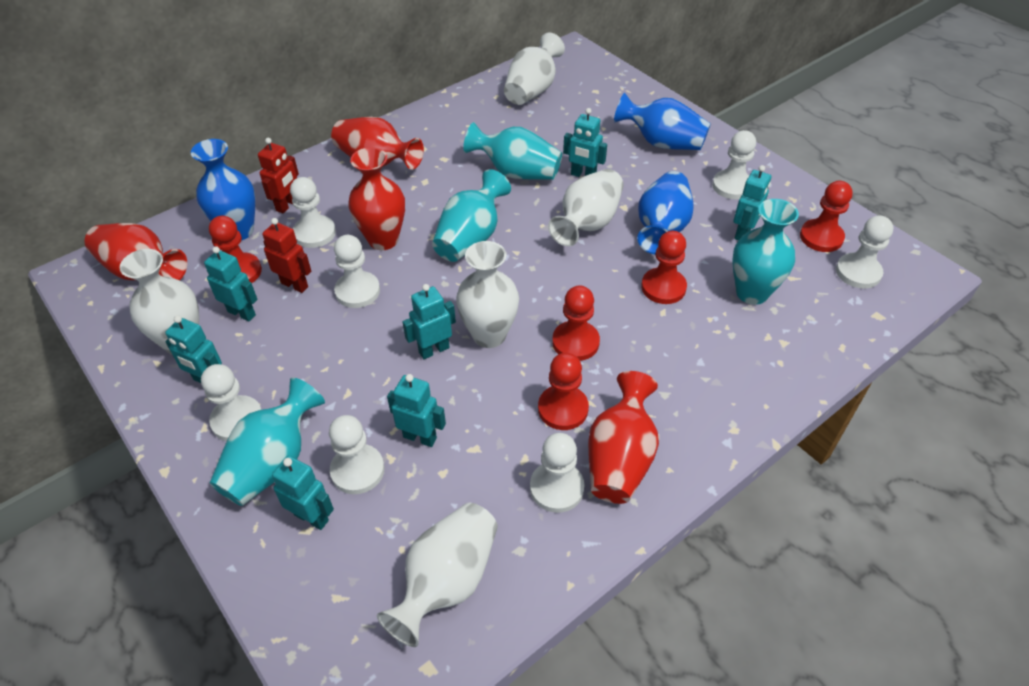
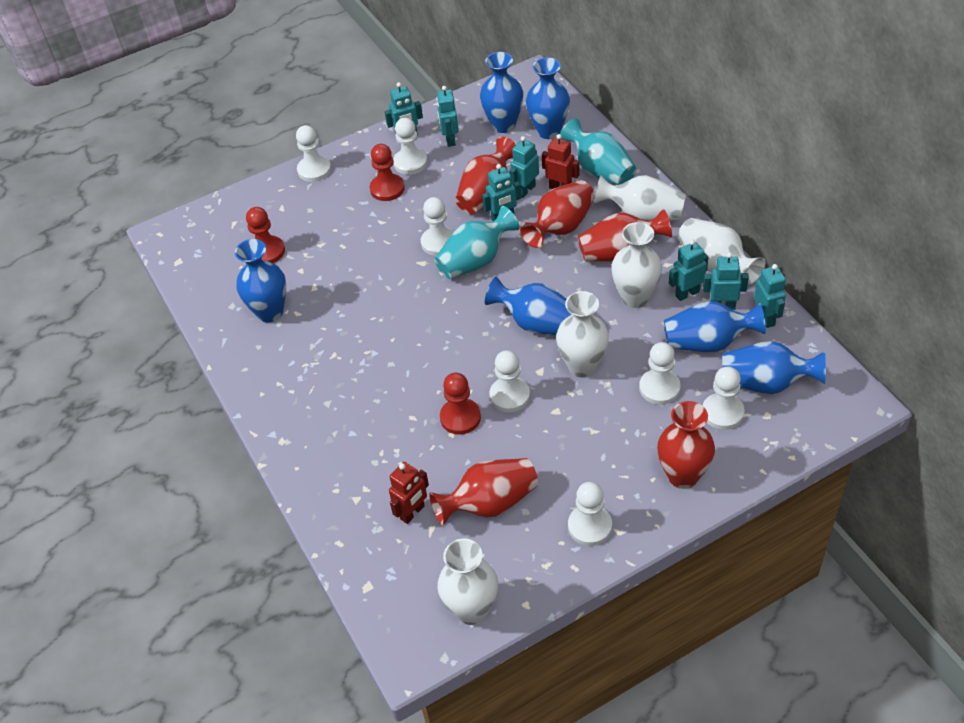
blue vase: 3 -> 6
red pawn: 5 -> 3
red vase: 4 -> 5
turquoise vase: 4 -> 2

